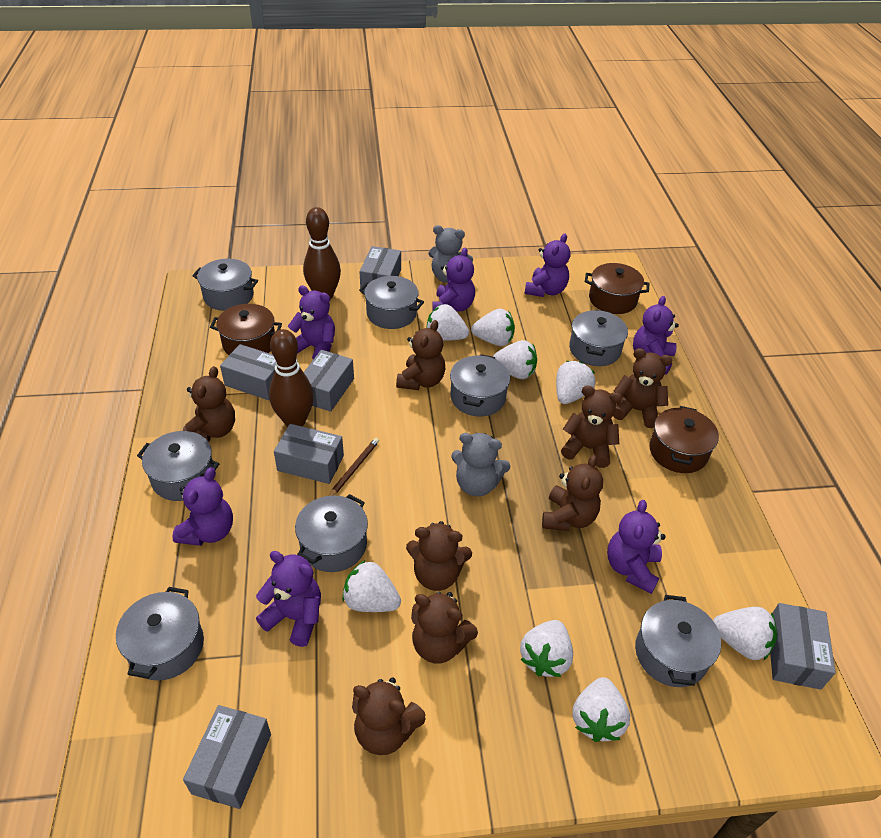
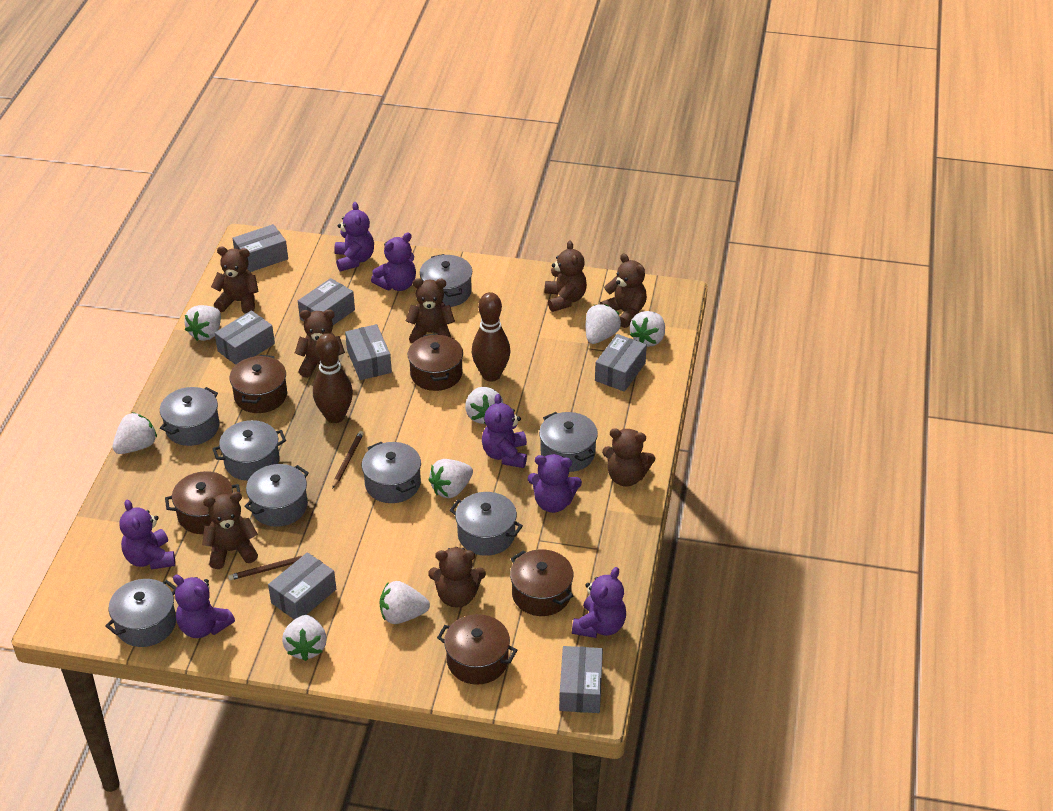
brown pencil: 1 -> 2
brown pot: 3 -> 5
grey box: 6 -> 7
grey teddy bear: 2 -> 0

